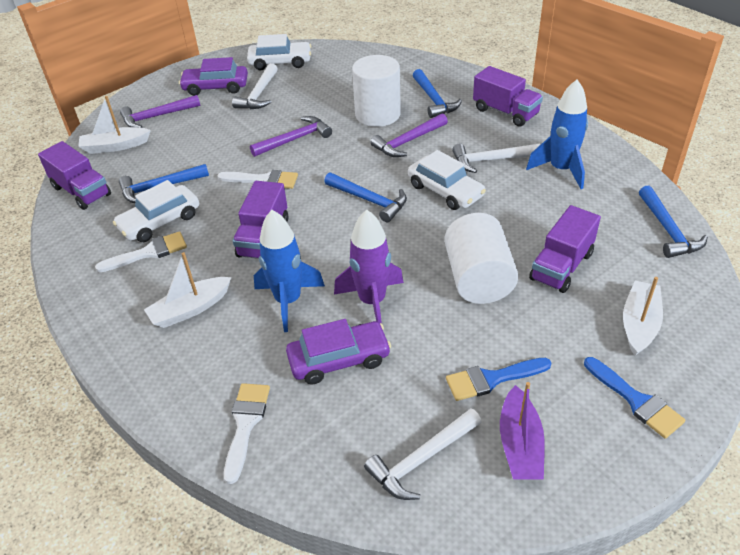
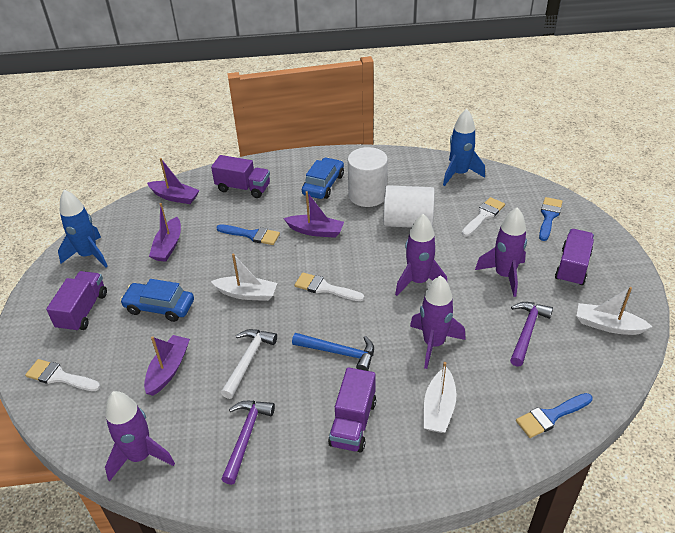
blue brush: 2 -> 3
blue car: 0 -> 2
blue hammer: 4 -> 1
purple boat: 1 -> 4
purple car: 2 -> 0
purple hammer: 3 -> 2
purple rocket: 1 -> 4
white car: 3 -> 0
white hammer: 3 -> 1

